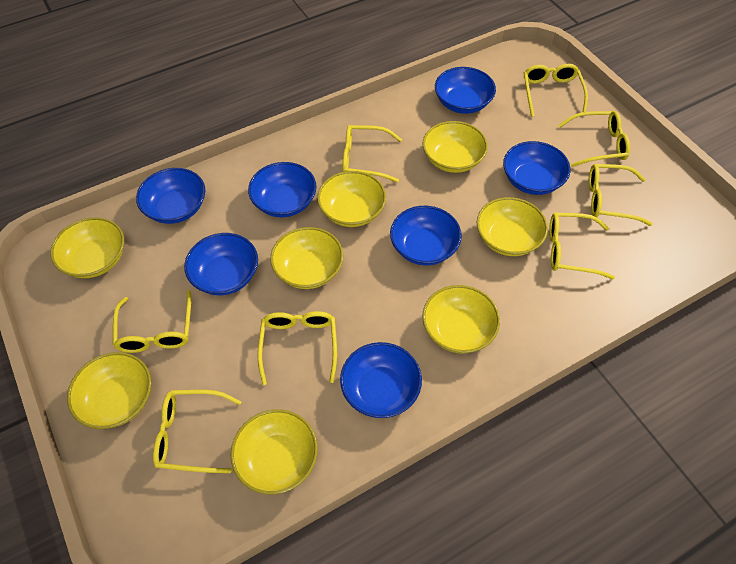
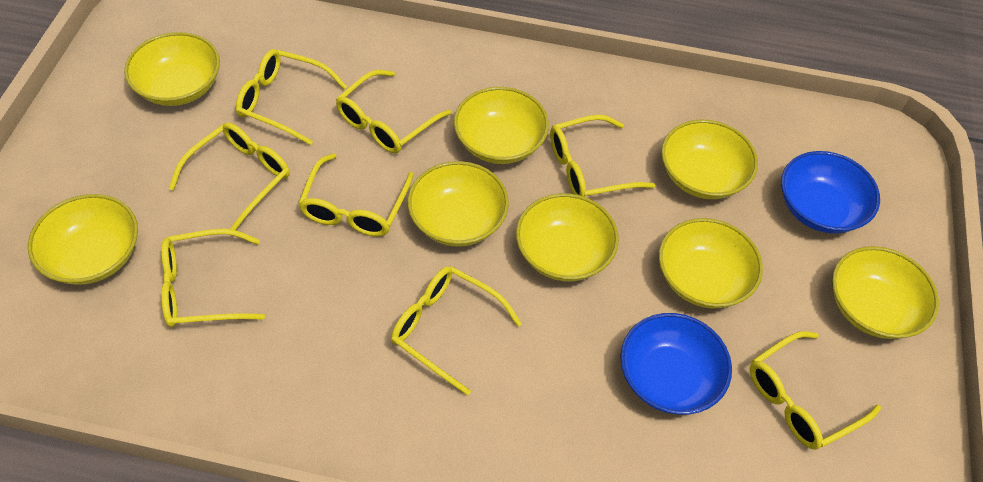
blue bowl: 7 -> 2

